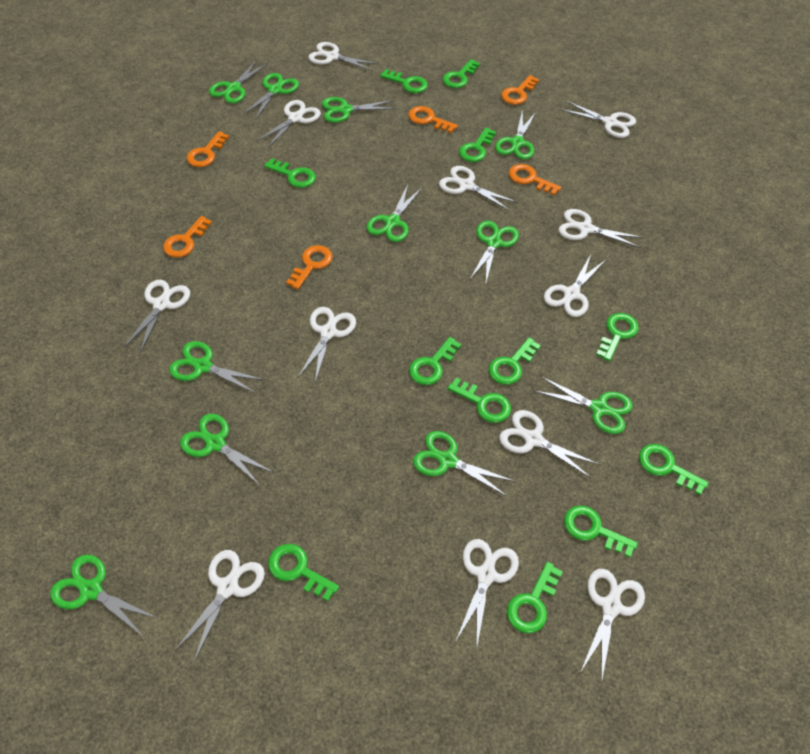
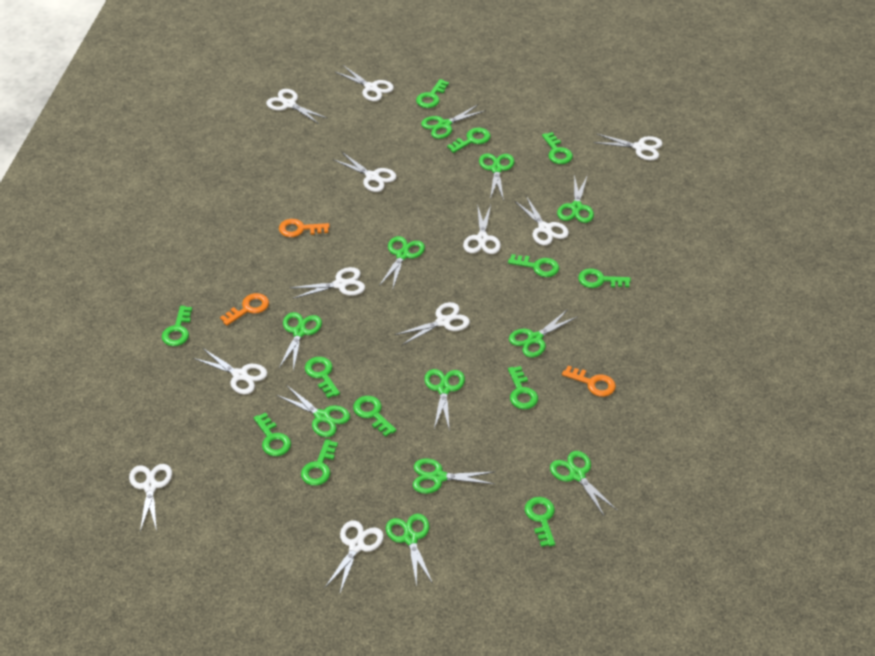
orange key: 6 -> 3
white scissors: 12 -> 11

